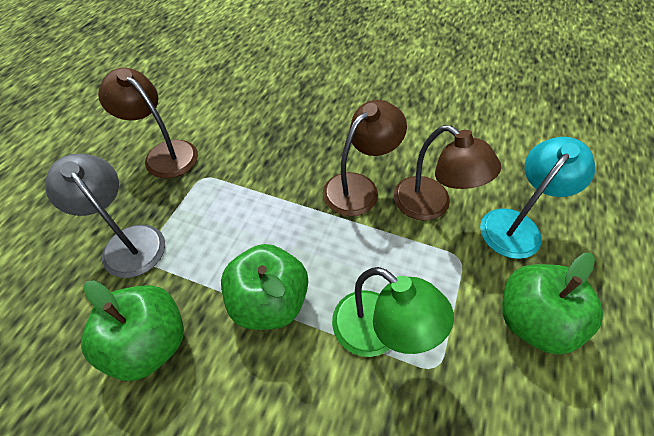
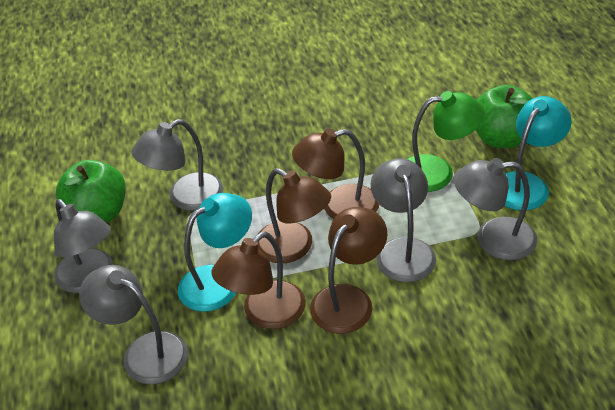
brown lamp: 3 -> 4
green apple: 3 -> 2
grey lamp: 1 -> 5
turquoise lamp: 1 -> 2

